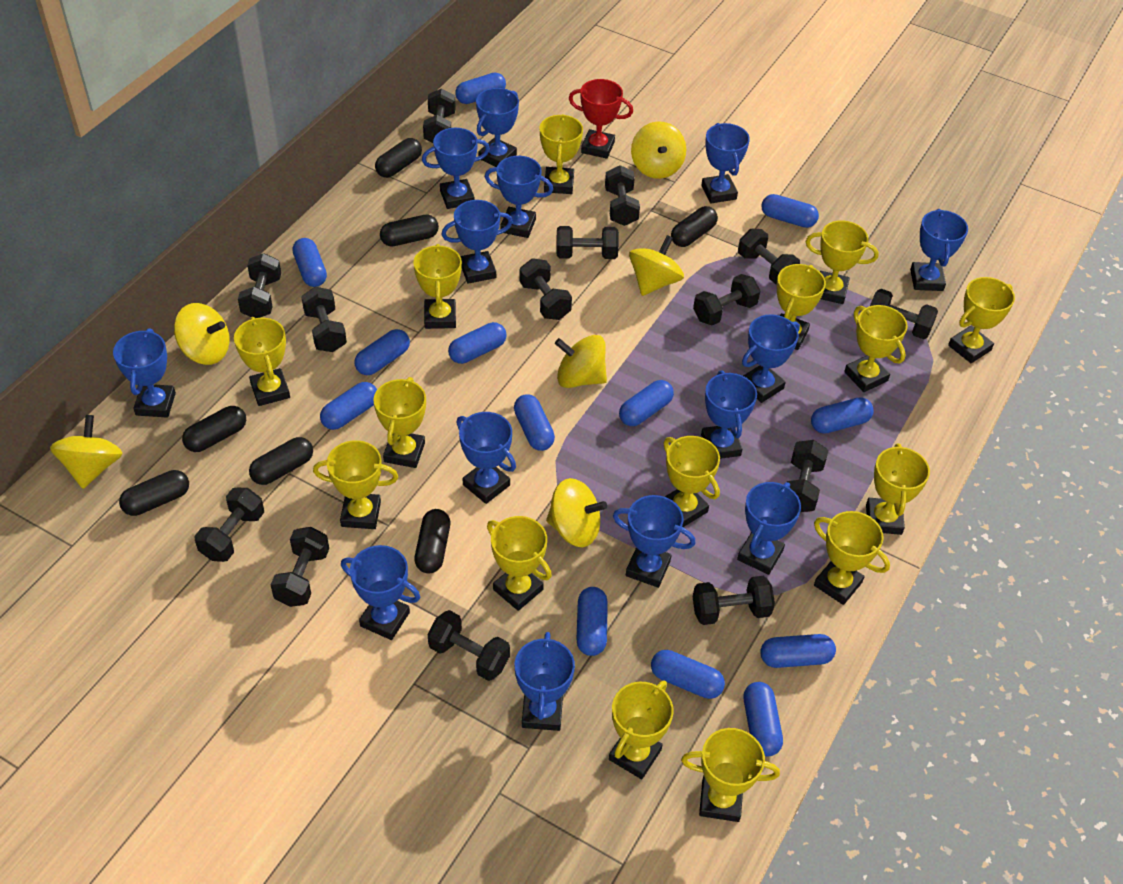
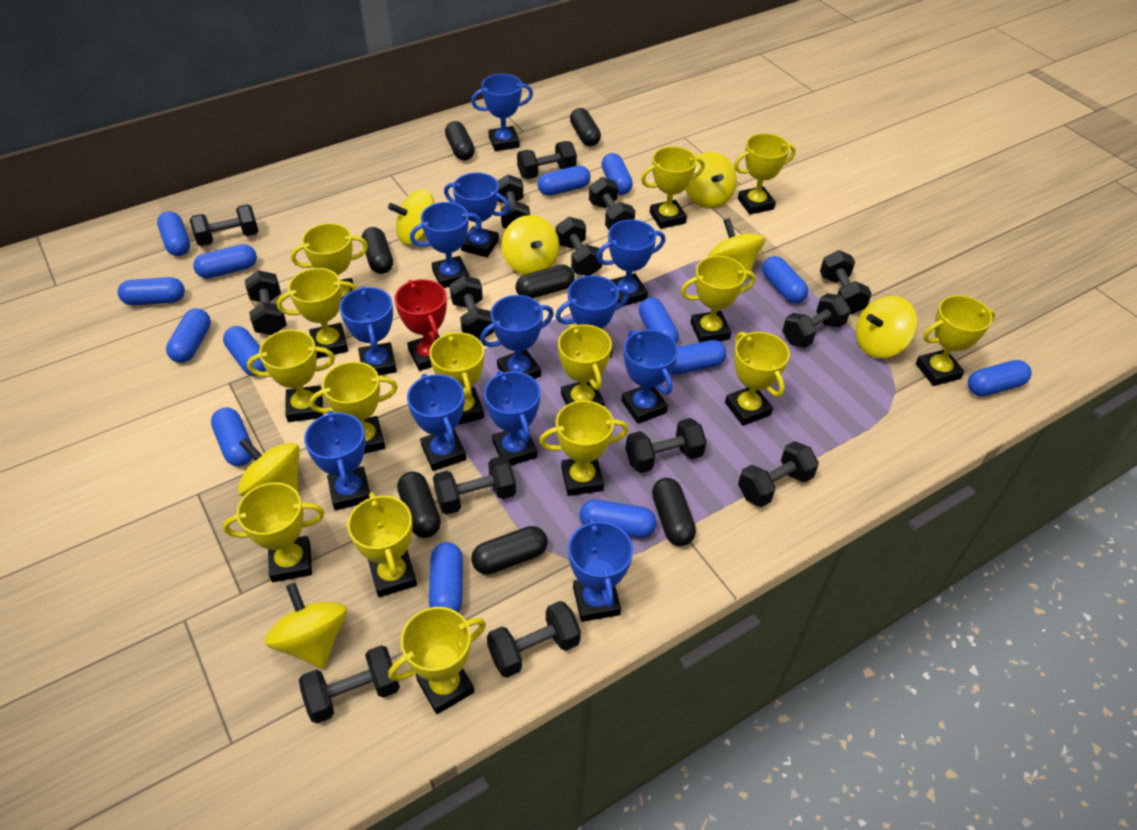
blue capsule: 13 -> 14
blue trophy: 14 -> 12
yellow spinning top: 6 -> 7

